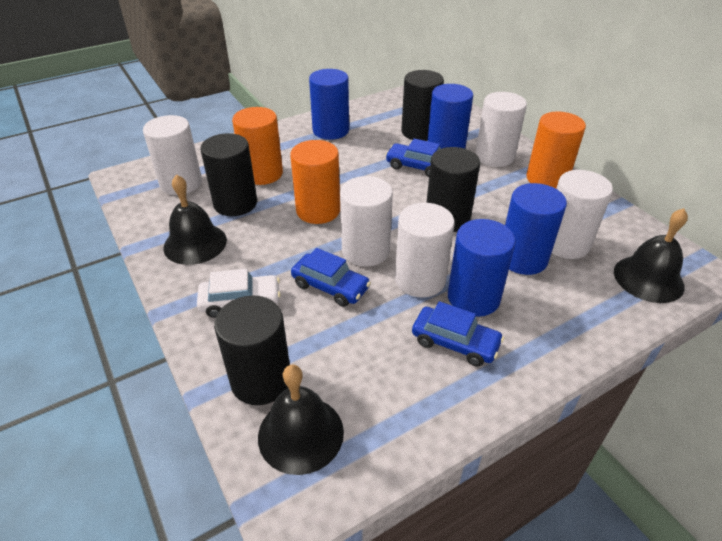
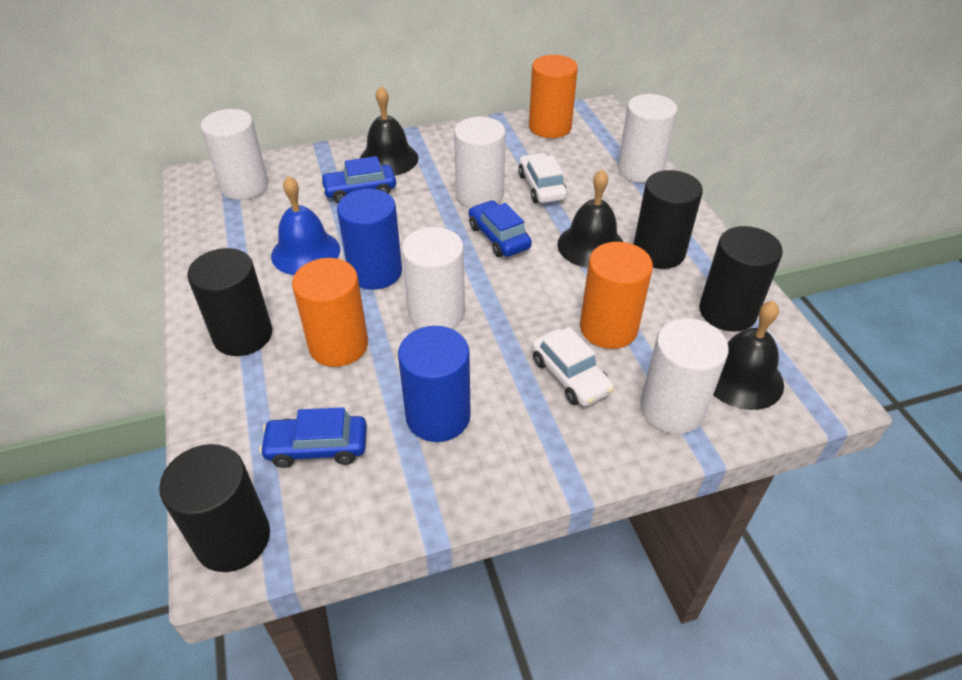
blue bell: 0 -> 1
blue cylinder: 4 -> 2
white car: 1 -> 2

